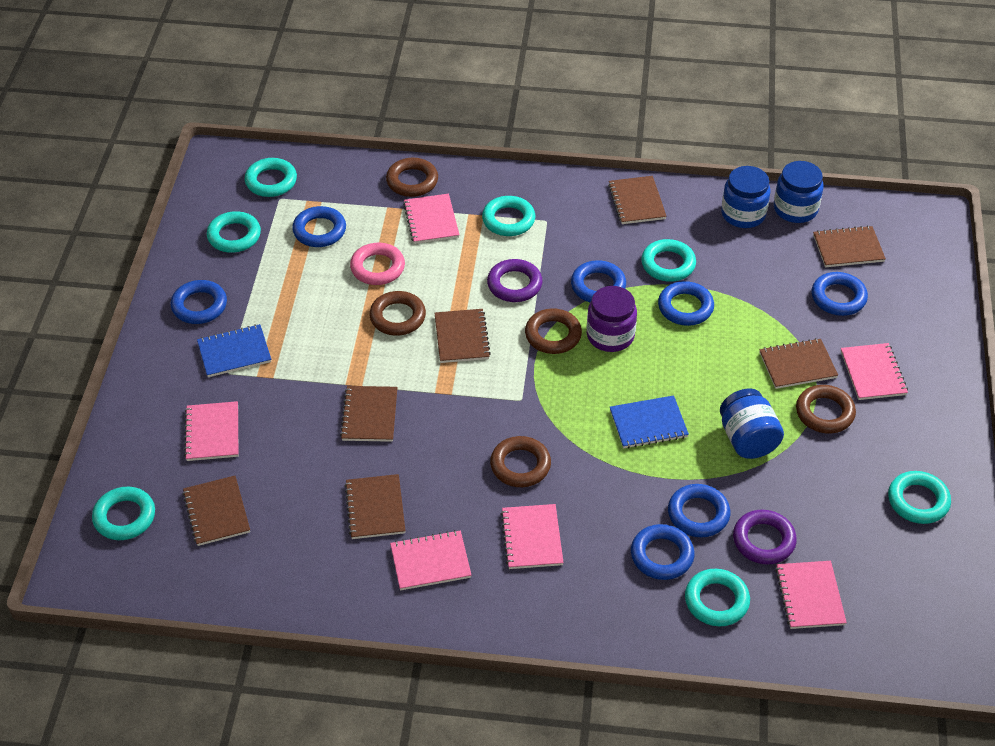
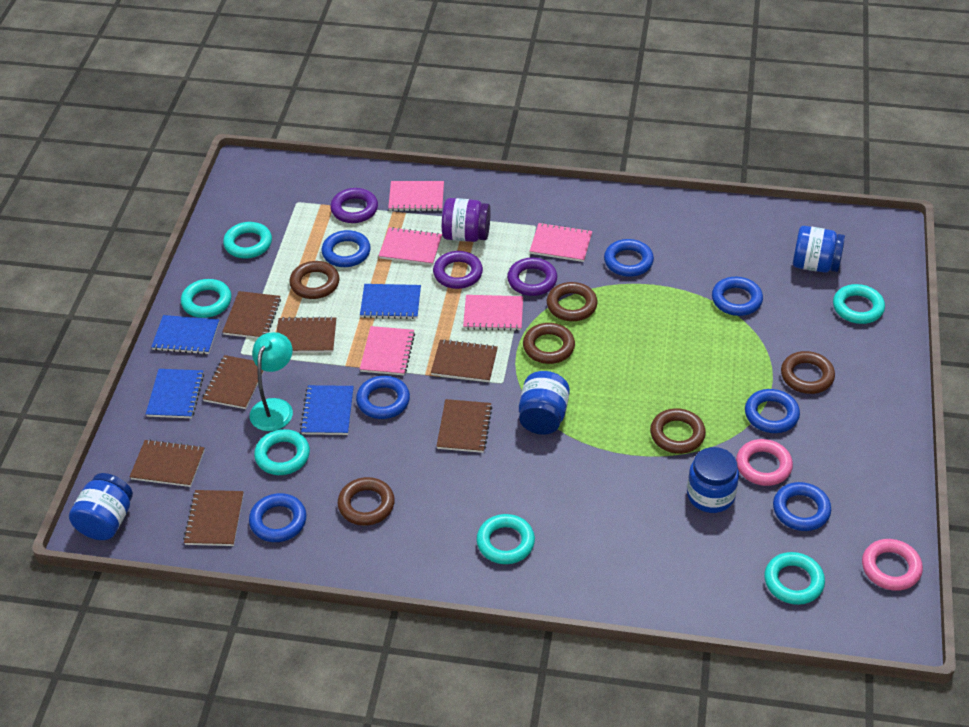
blue jar: 3 -> 4
blue notebook: 2 -> 4
brown ring: 5 -> 6
pink notebook: 6 -> 5
pink ring: 1 -> 2
purple ring: 2 -> 3
turquoise lamp: 0 -> 1
turquoise ring: 7 -> 6

